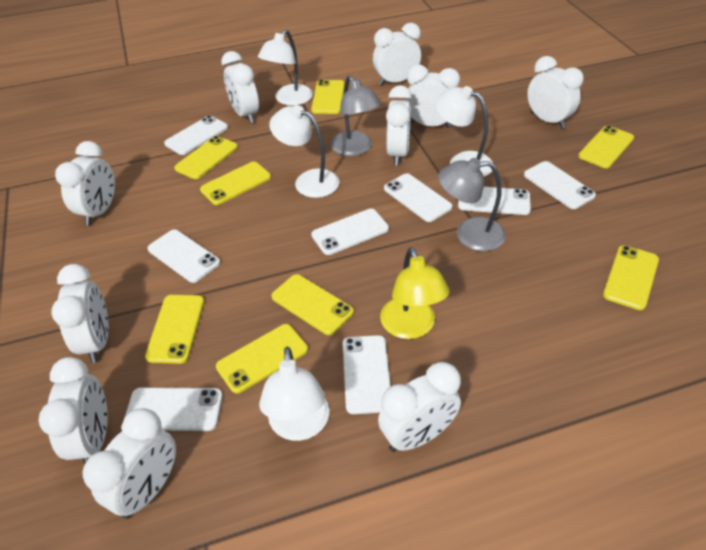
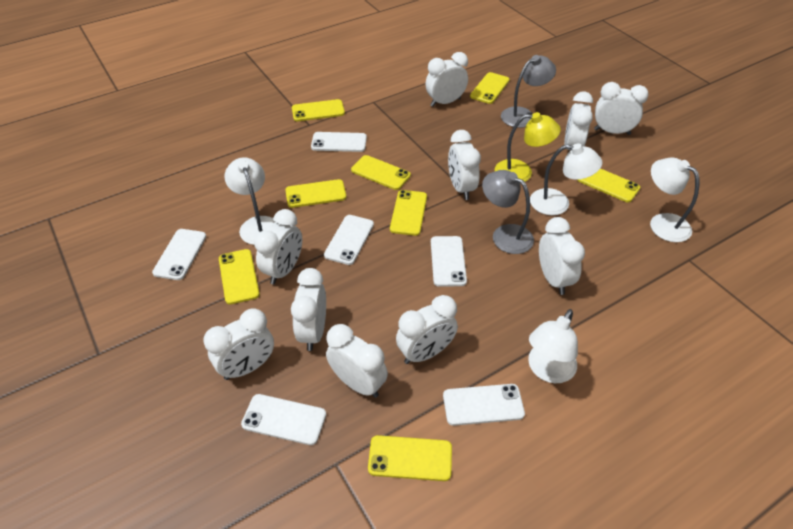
white phone: 8 -> 6

